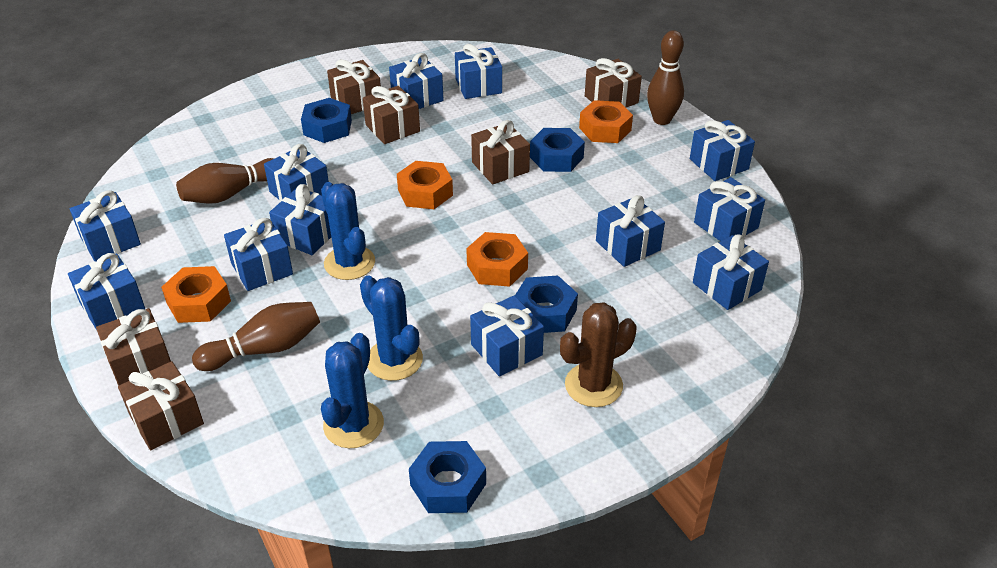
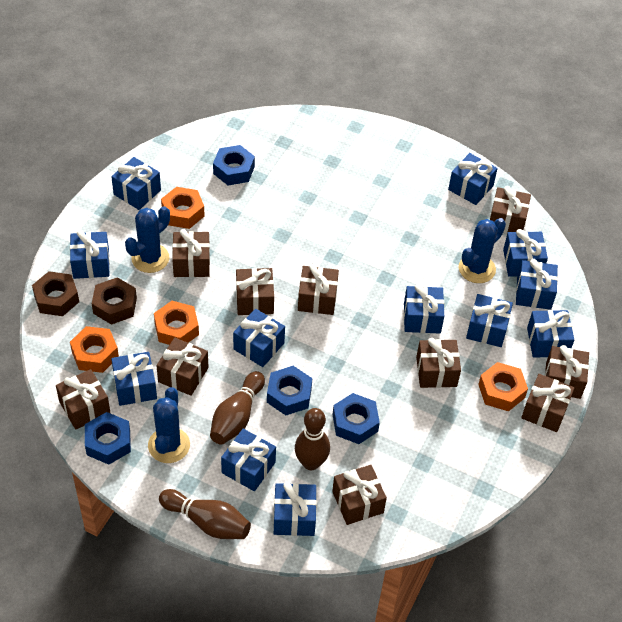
brown cactus: 1 -> 0
brown gift: 6 -> 10
brown nut: 0 -> 2

